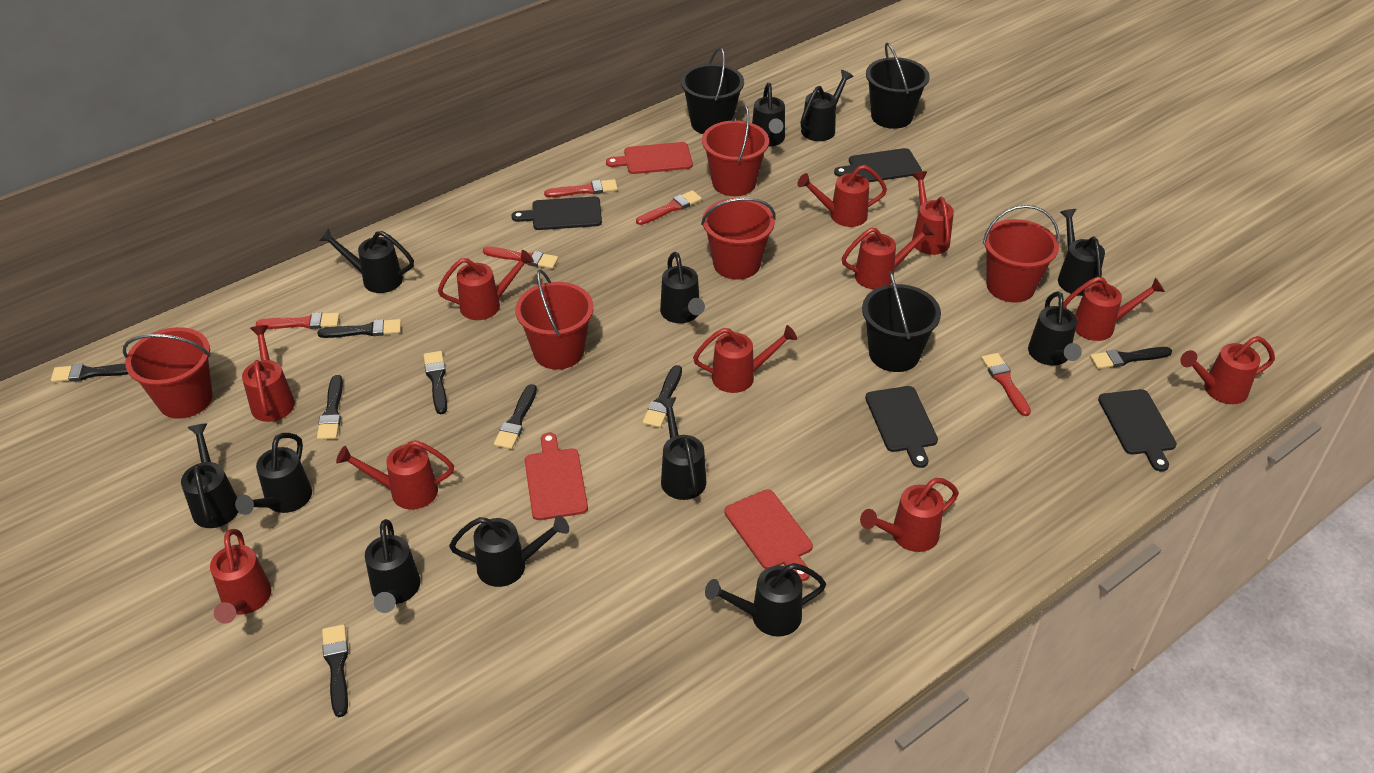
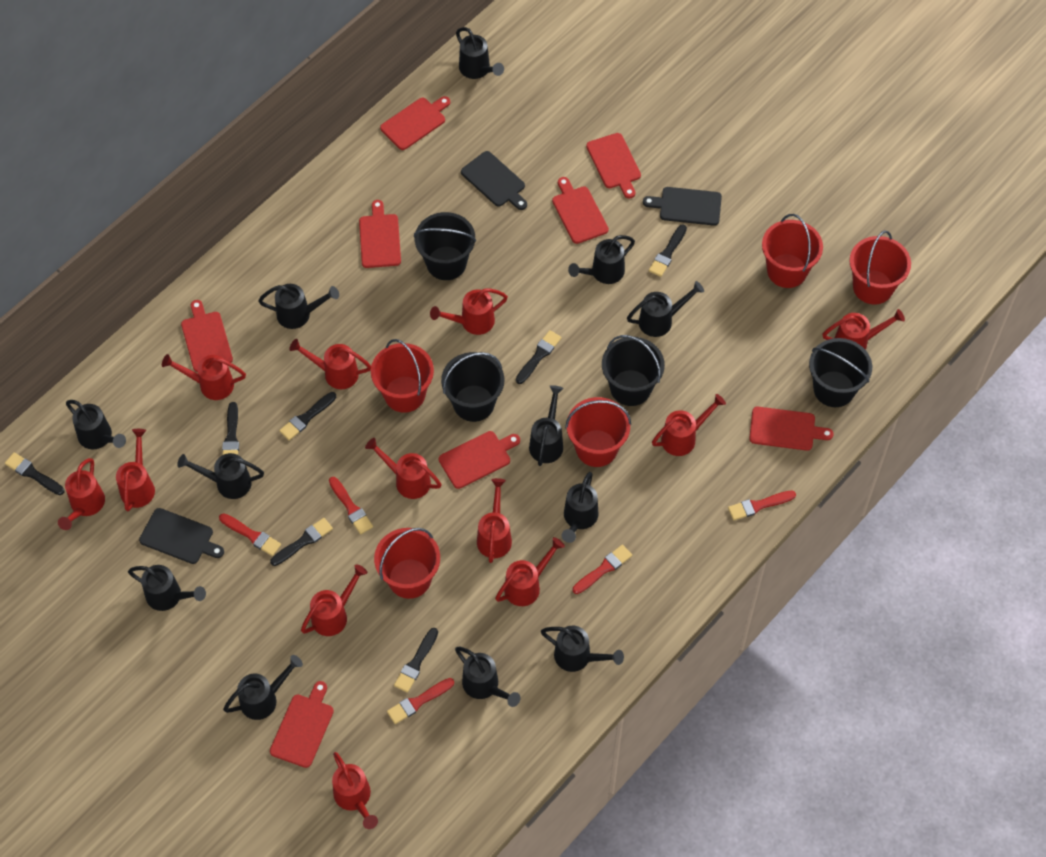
black brush: 8 -> 7
black bucket: 3 -> 4
black cutting board: 4 -> 3
red cutting board: 3 -> 8
red watering can: 11 -> 12

